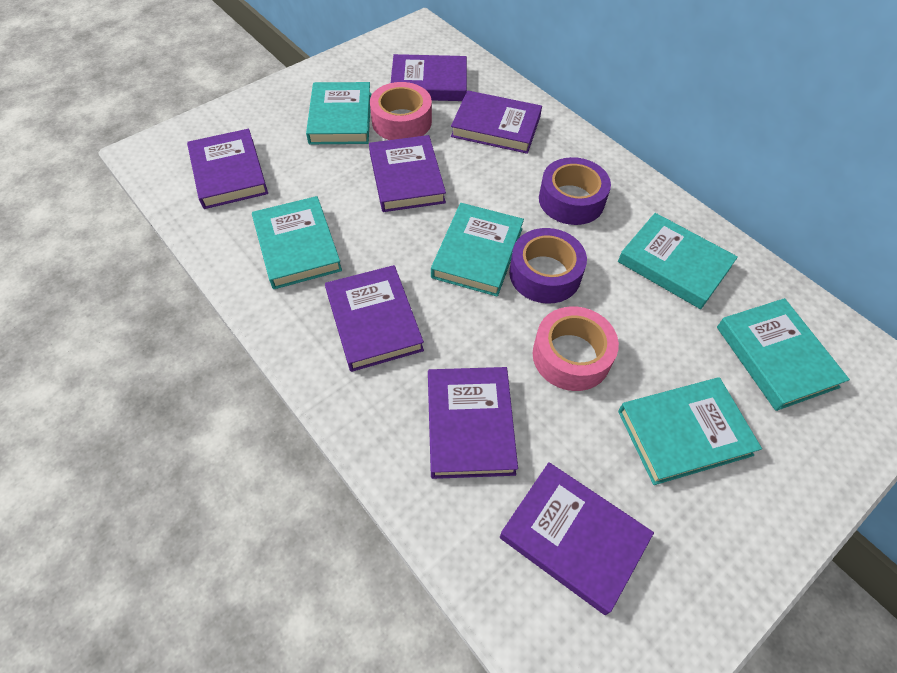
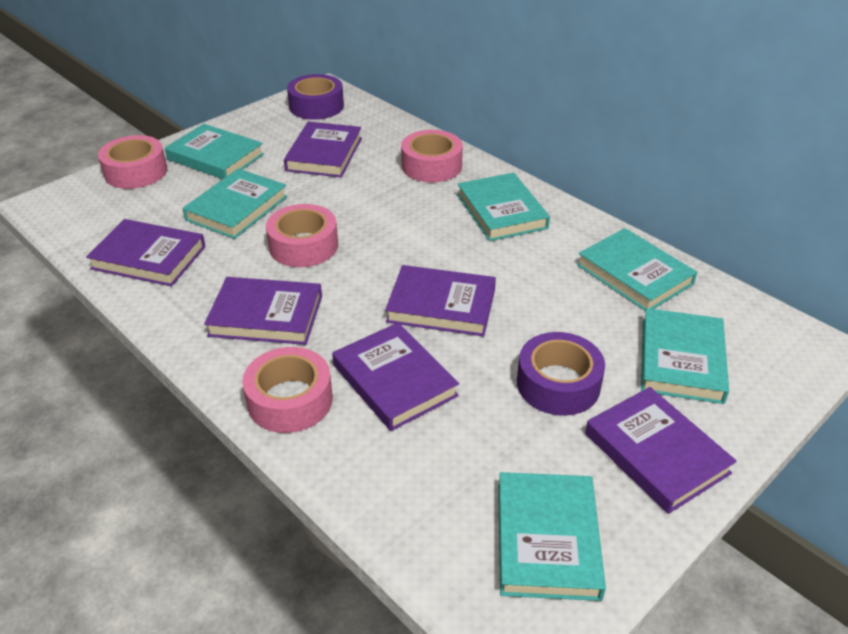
pink tape: 2 -> 4
purple book: 7 -> 6

